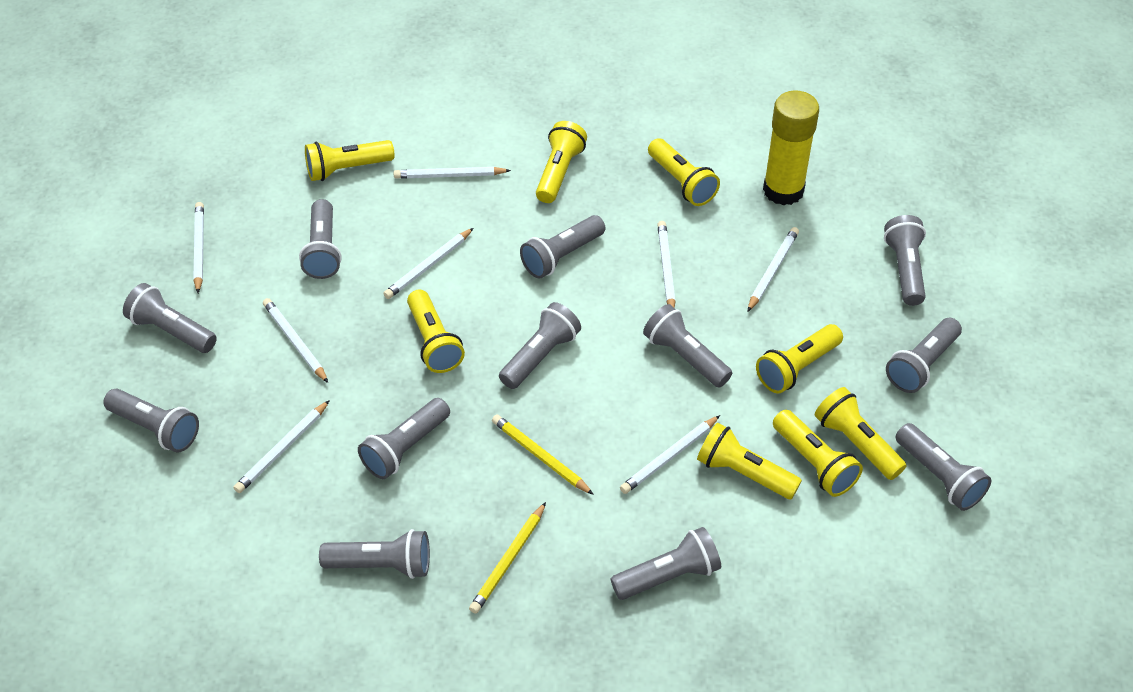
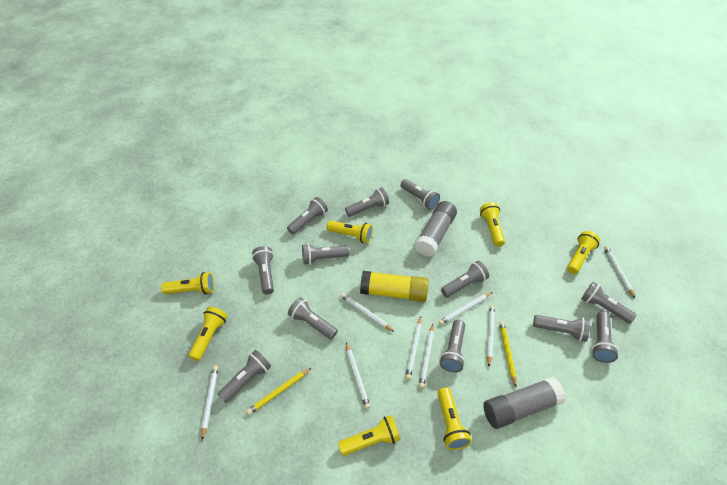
grey glue stick: 0 -> 2
yellow flashlight: 8 -> 7

